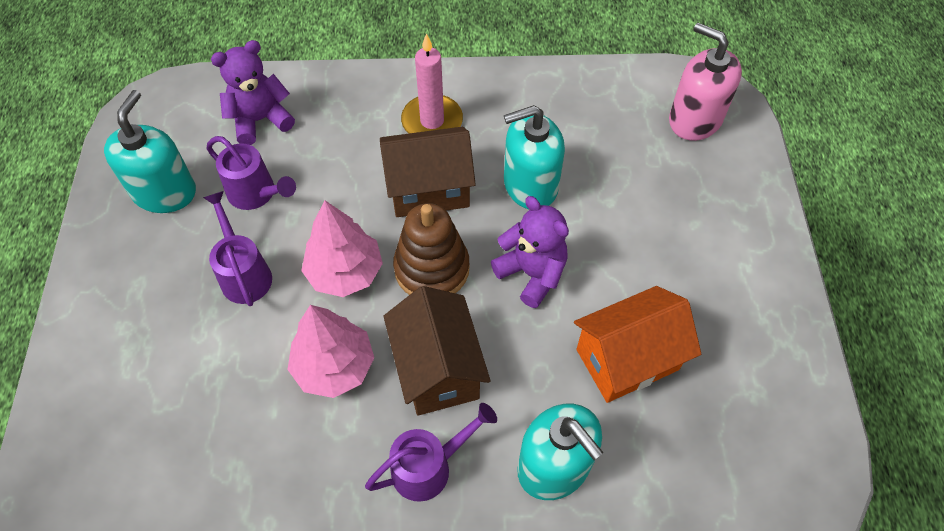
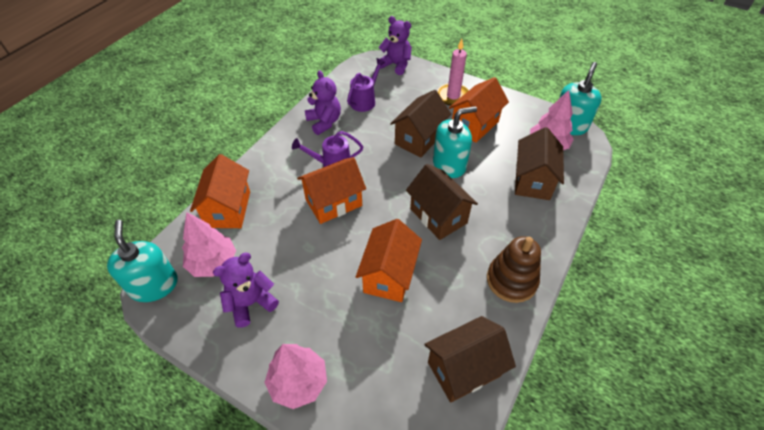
brown house: 2 -> 4
orange house: 1 -> 4
pink soap dispenser: 1 -> 0
pink tree: 2 -> 3
purple teddy bear: 2 -> 3
purple watering can: 3 -> 2

